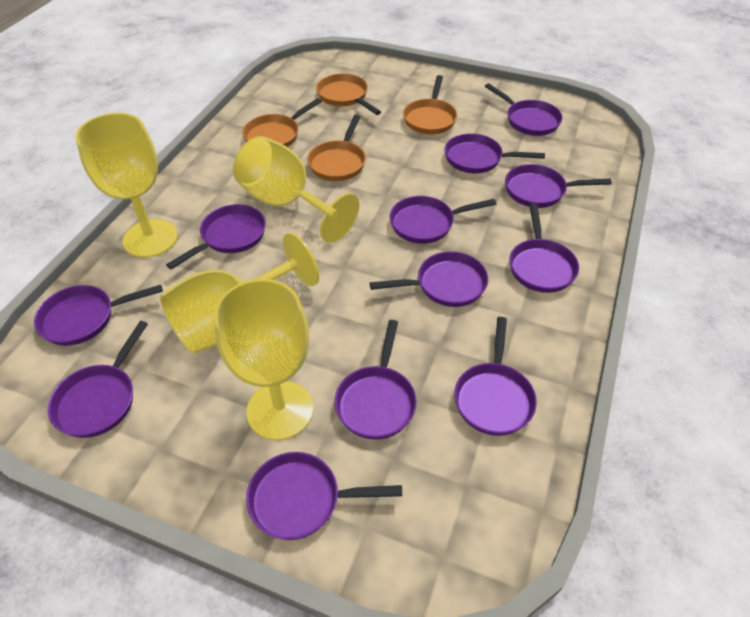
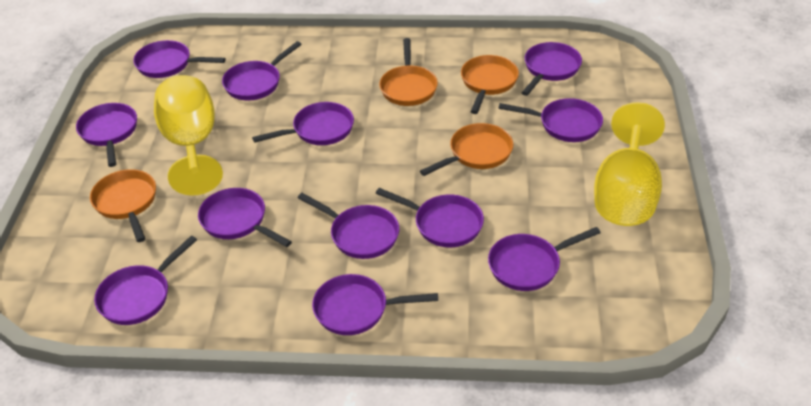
yellow goblet: 4 -> 2

